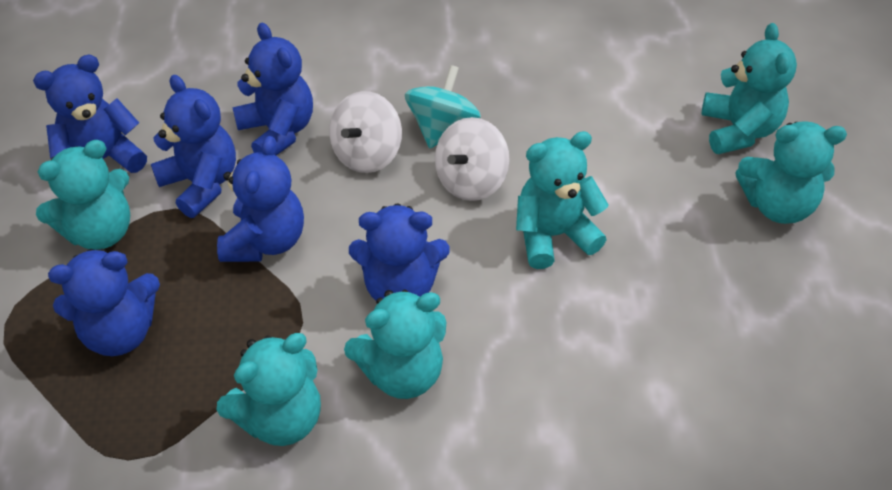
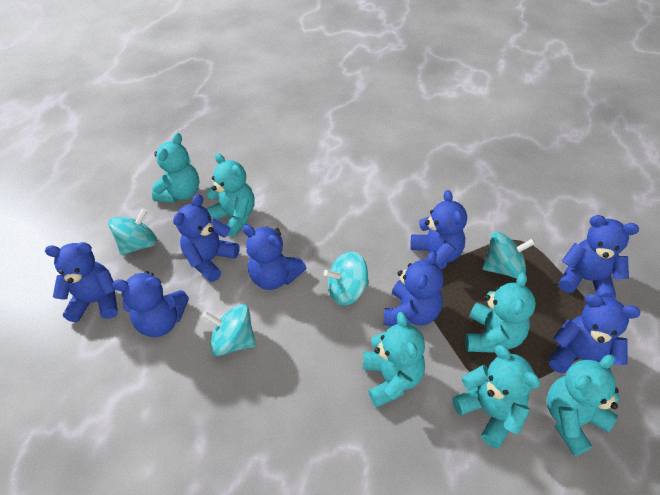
blue teddy bear: 6 -> 8
turquoise spinning top: 1 -> 4
white spinning top: 2 -> 0

